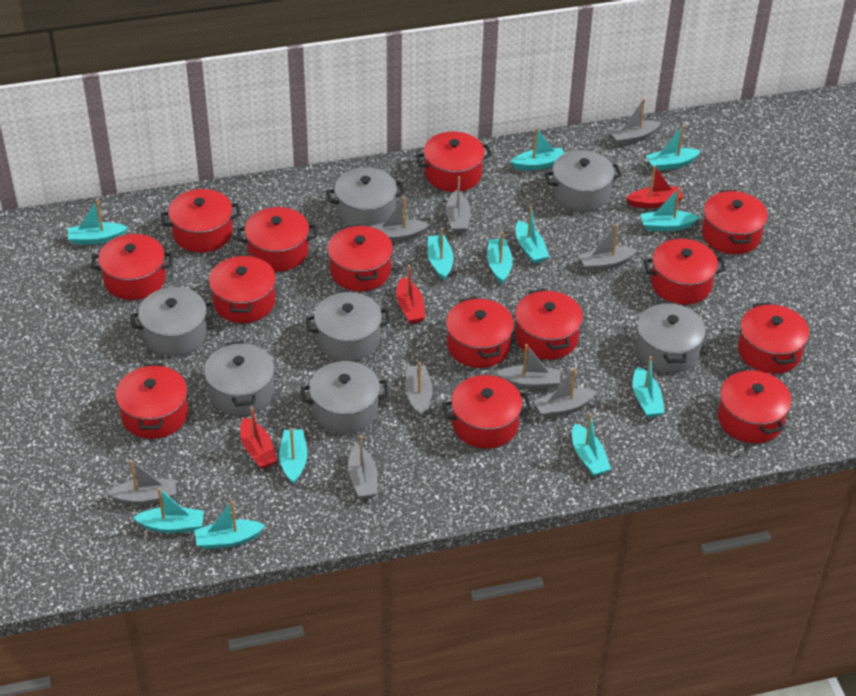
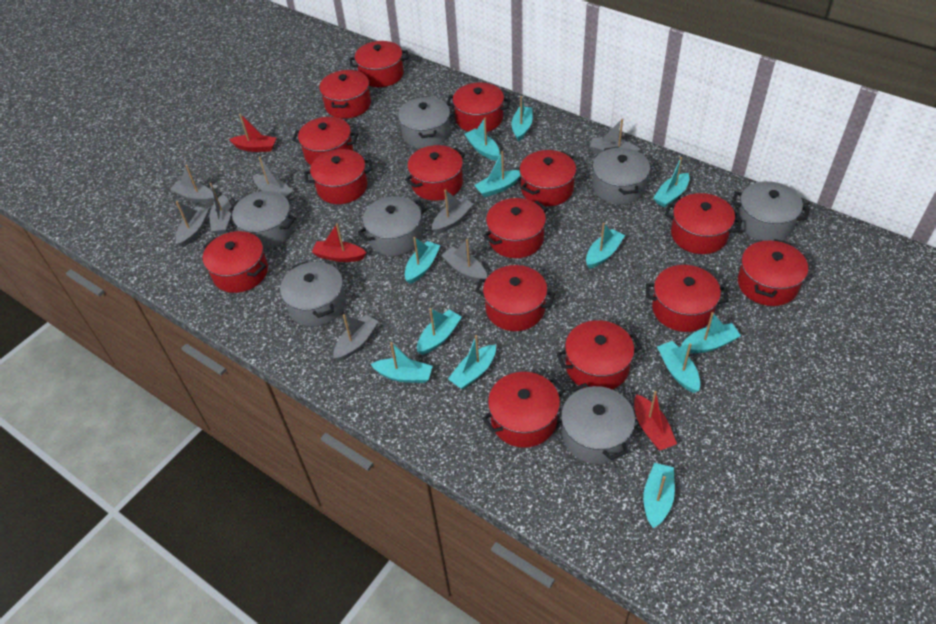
grey boat: 9 -> 8
red pot: 14 -> 15

